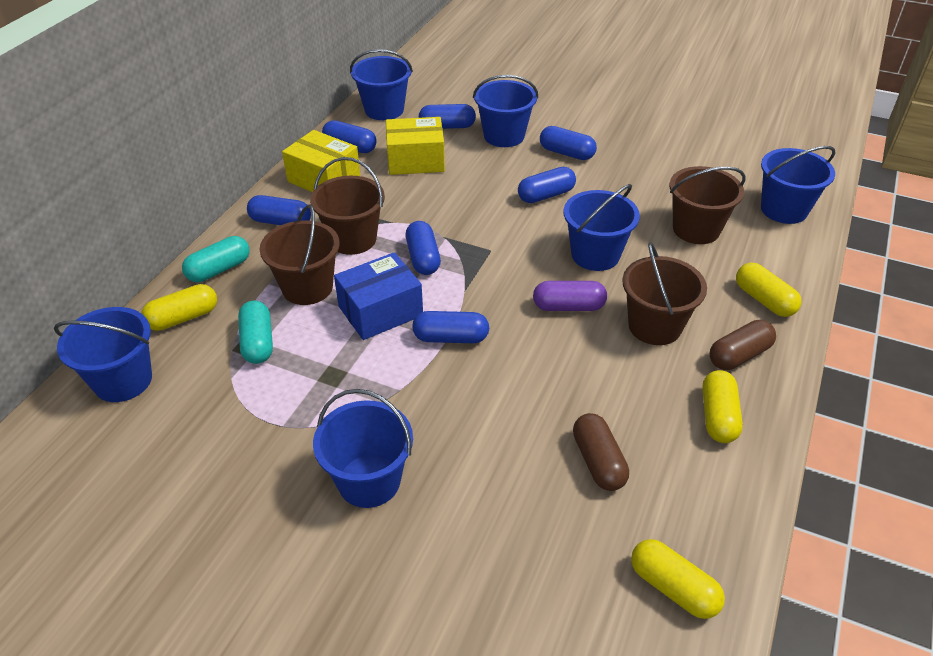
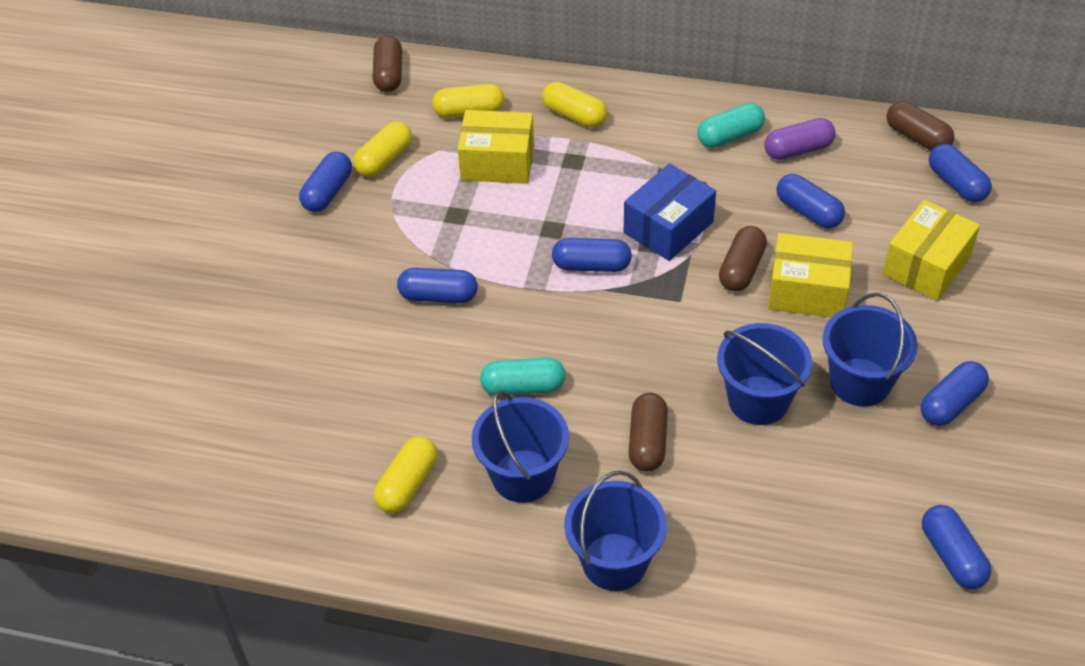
blue bucket: 6 -> 4
brown bucket: 4 -> 0
brown capsule: 2 -> 4
yellow box: 2 -> 3

